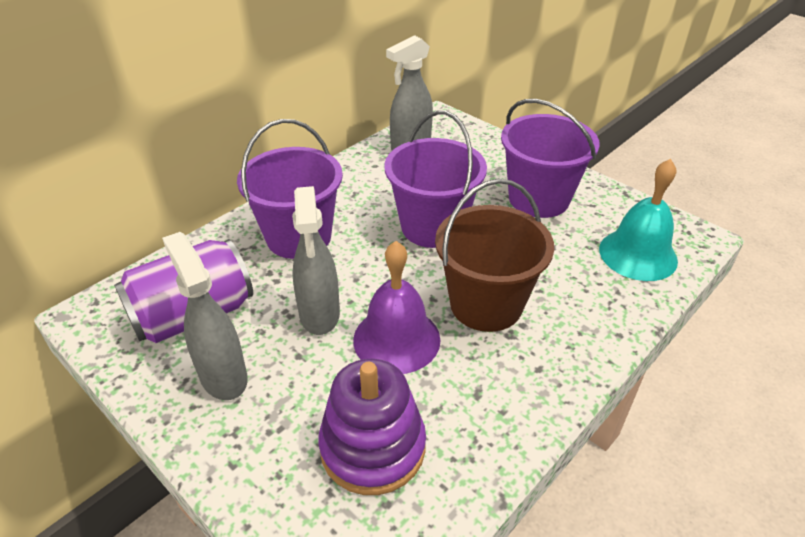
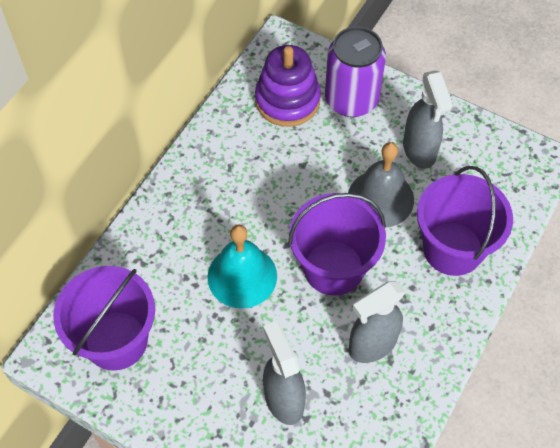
brown bucket: 1 -> 0
grey bell: 0 -> 1
purple bell: 1 -> 0

